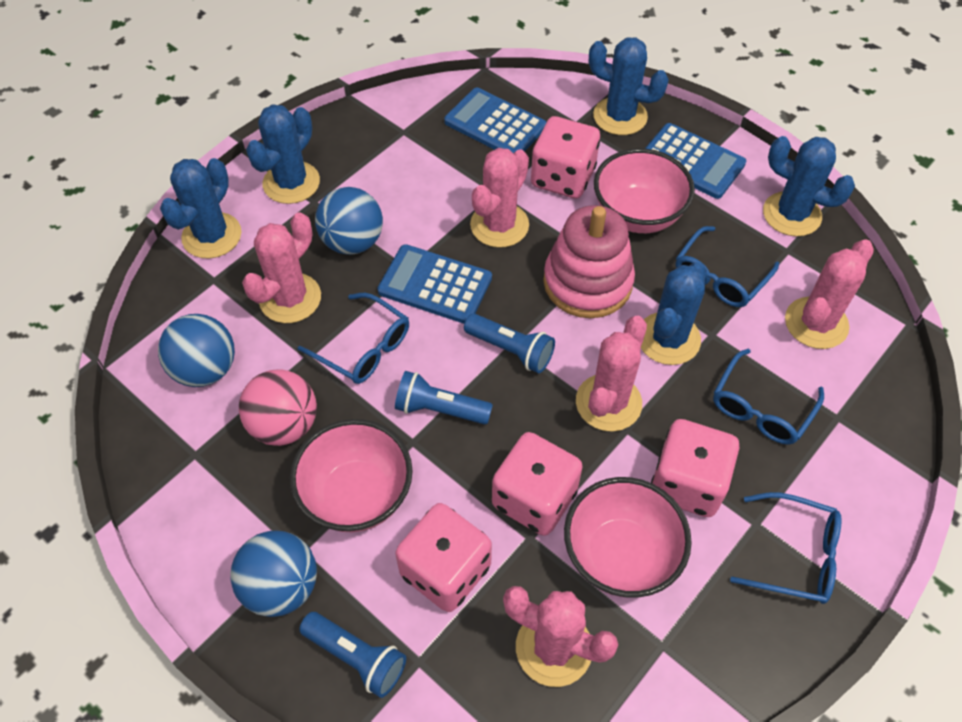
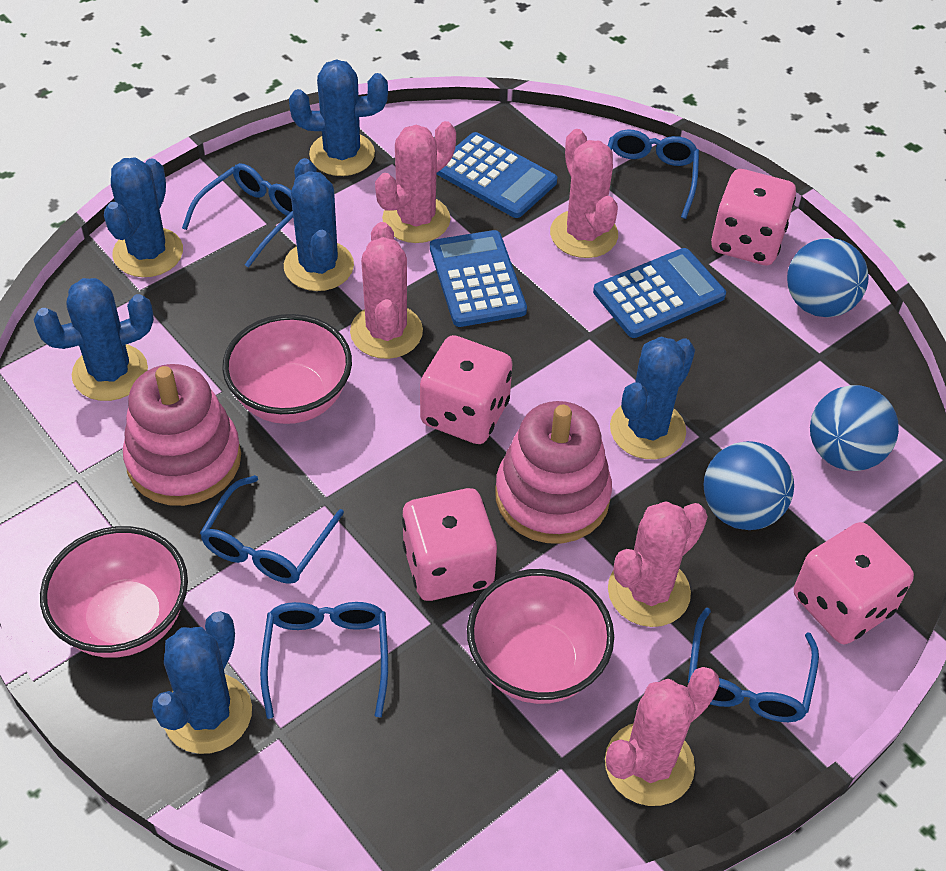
blue cactus: 5 -> 6
blue flashlight: 3 -> 0
blue glasses: 4 -> 5
pink ball: 1 -> 0
pink stacking toy: 1 -> 2

